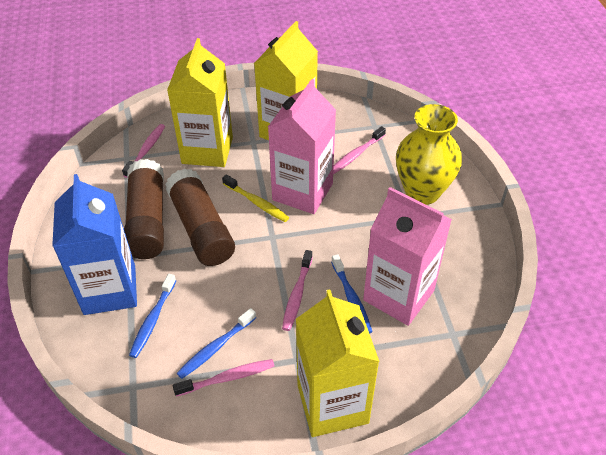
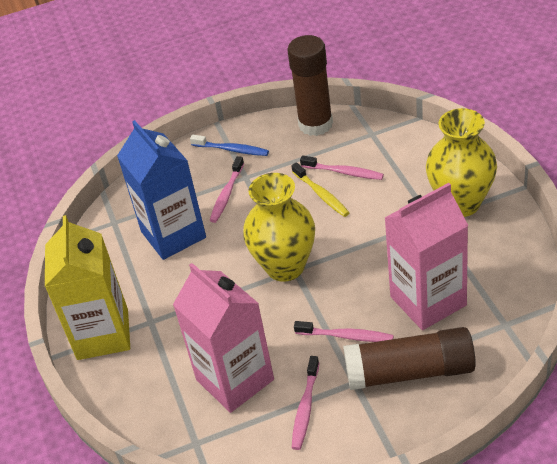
blue toothbrush: 3 -> 1
yellow carton: 3 -> 1
yellow vase: 1 -> 2

